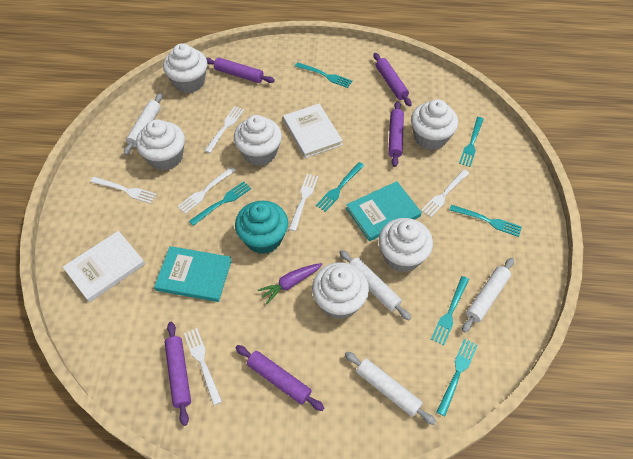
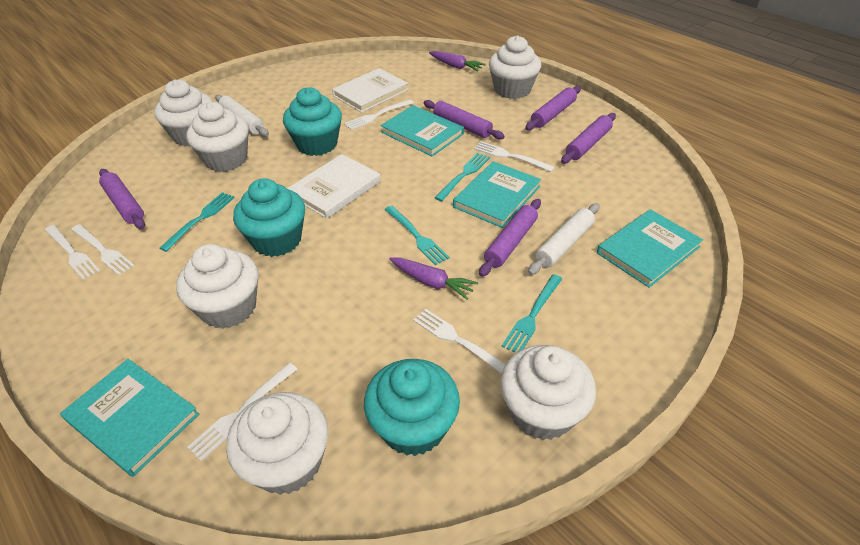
purple carrot: 1 -> 2
turquoise book: 2 -> 4
turquoise cupcake: 1 -> 3
turquoise fork: 7 -> 4
white rolling pin: 4 -> 2

